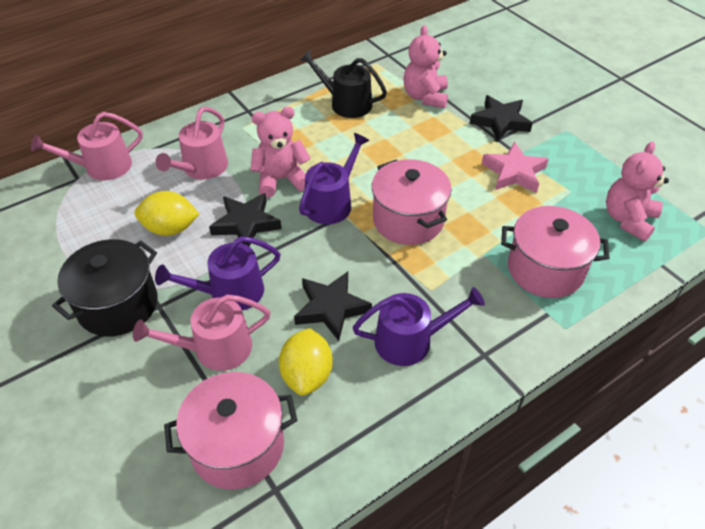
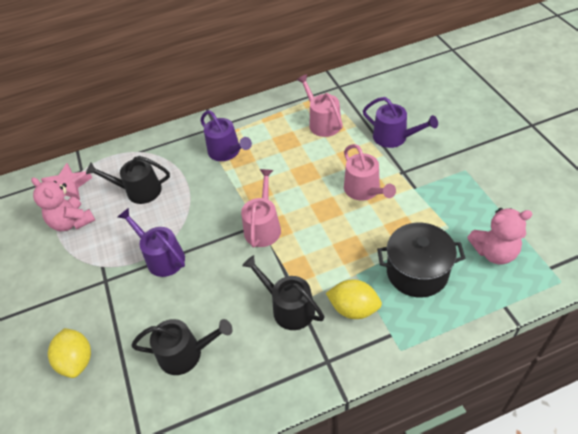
black star: 3 -> 0
black watering can: 1 -> 3
pink pot: 3 -> 0
pink teddy bear: 3 -> 2

